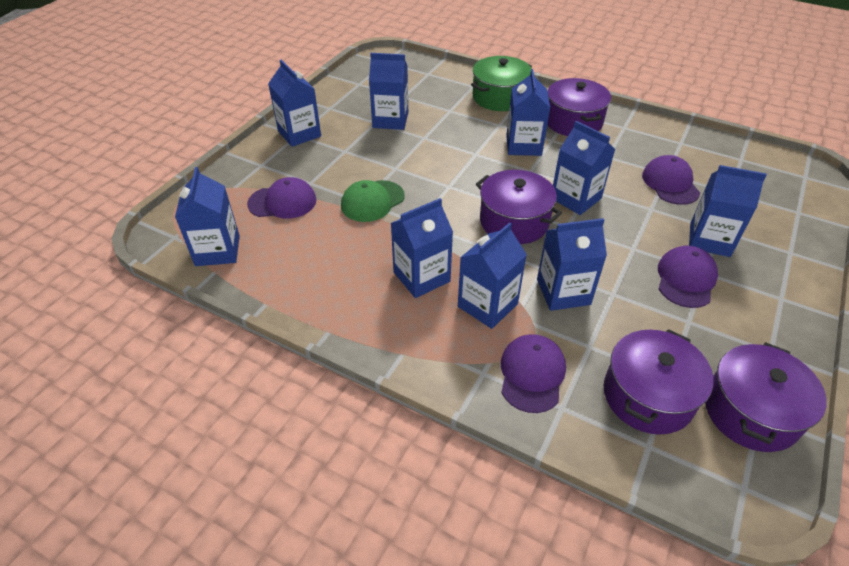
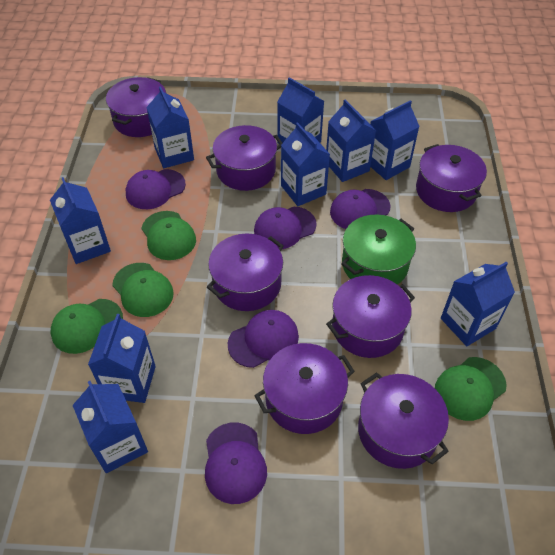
green cap: 1 -> 4
purple cap: 4 -> 5
purple pot: 4 -> 7

